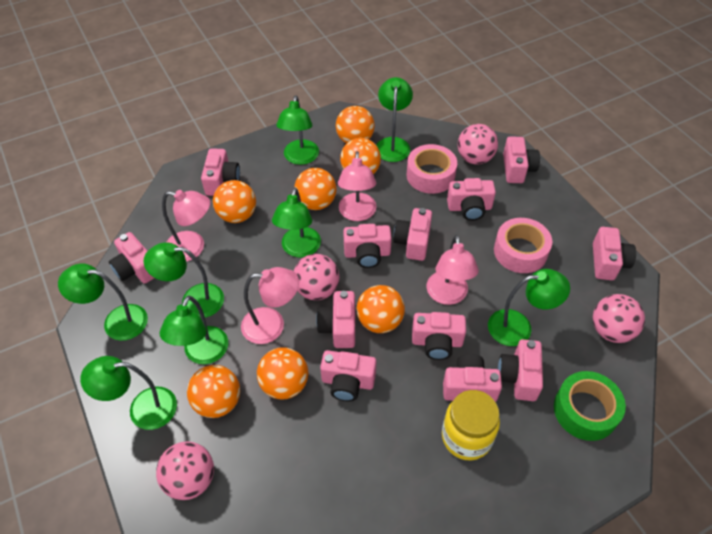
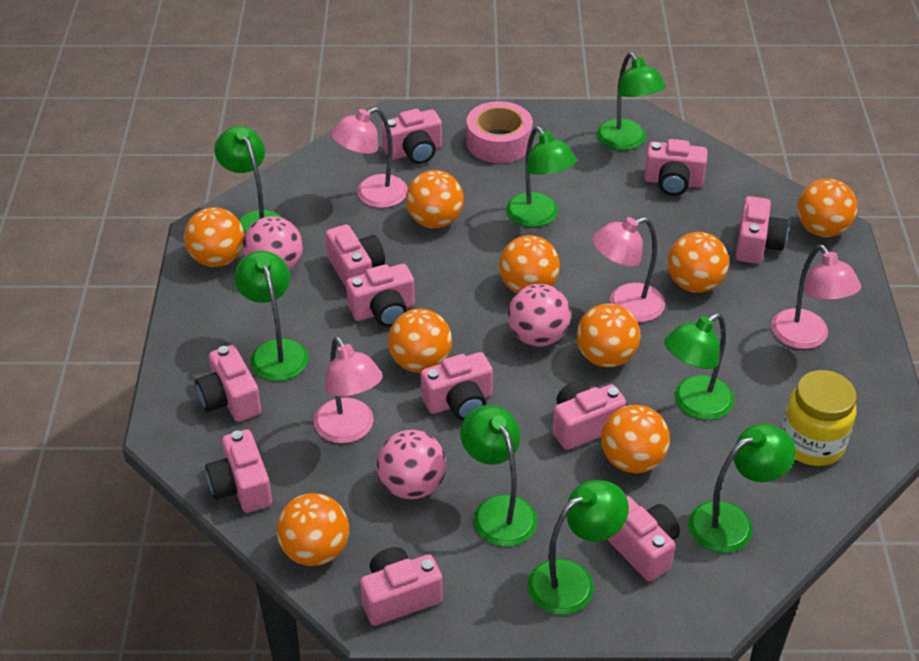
green tape: 1 -> 0
orange ball: 7 -> 9
pink ball: 4 -> 3
pink camera: 12 -> 11
pink tape: 2 -> 1

